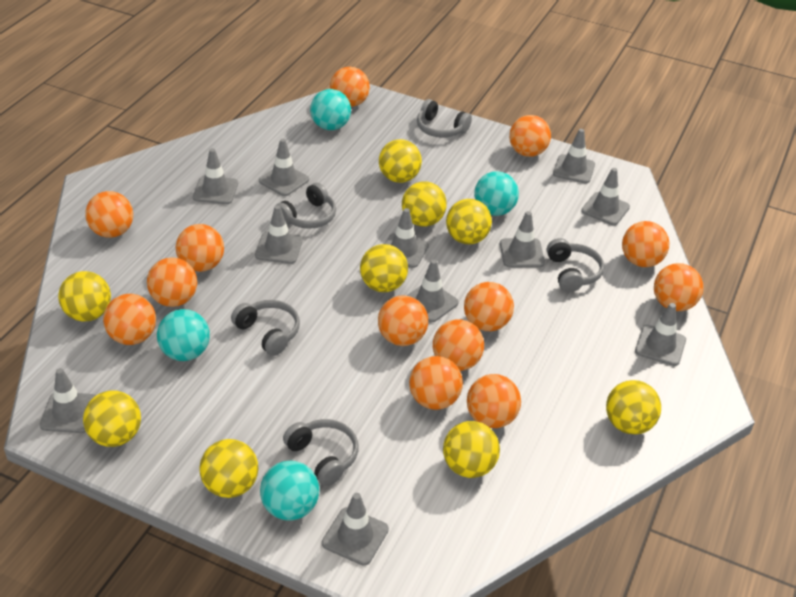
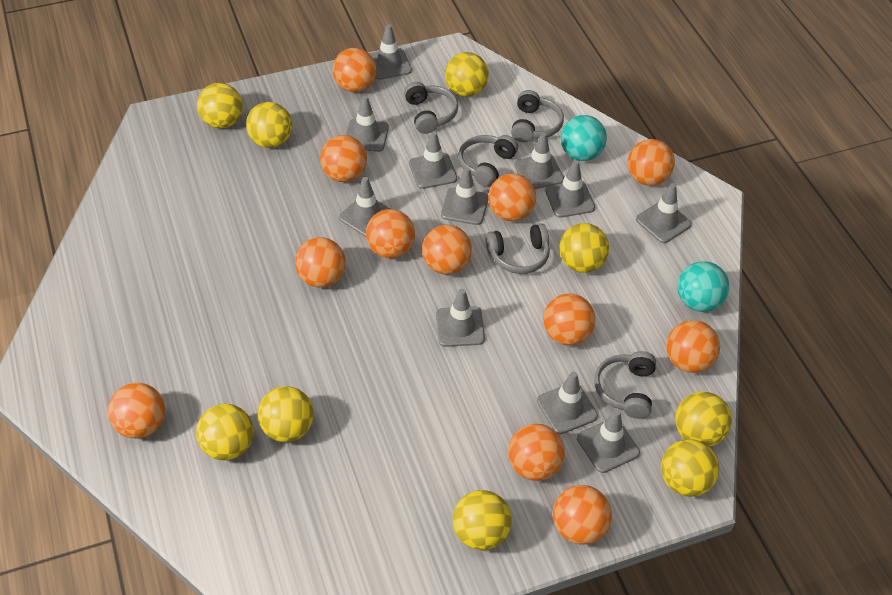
orange ball: 13 -> 12
turquoise ball: 4 -> 2

